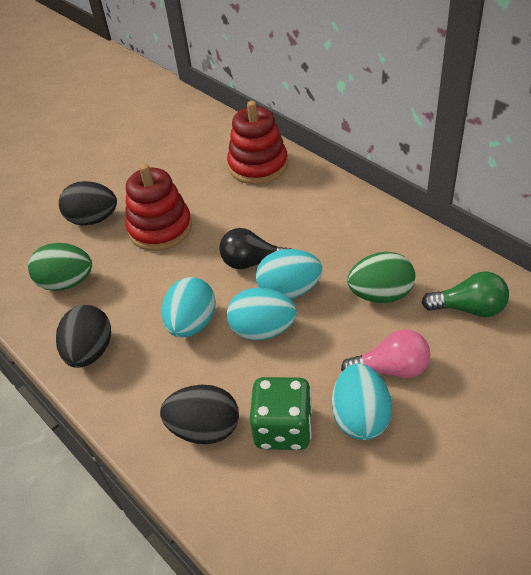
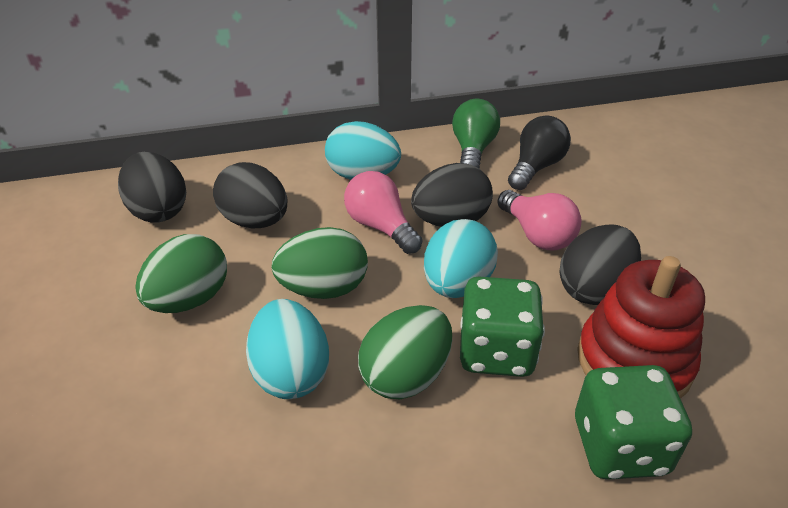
black egg: 3 -> 4
green dice: 1 -> 2
green egg: 2 -> 3
pink light bulb: 1 -> 2
red stacking toy: 2 -> 1
turquoise egg: 4 -> 3

